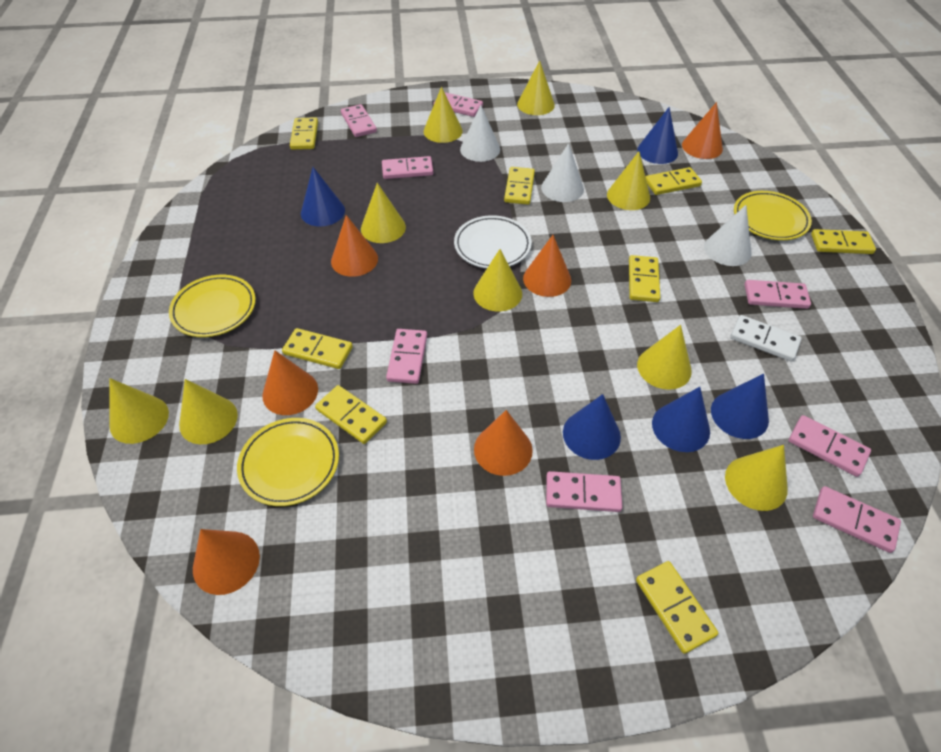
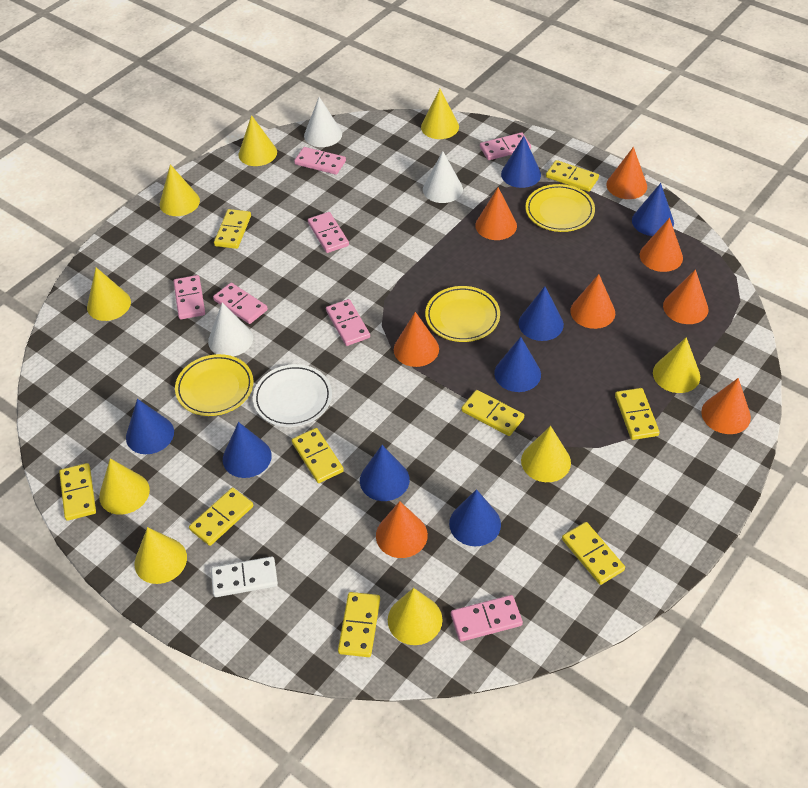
blue cone: 5 -> 8
orange cone: 6 -> 8
pink domino: 8 -> 7
yellow domino: 8 -> 9

